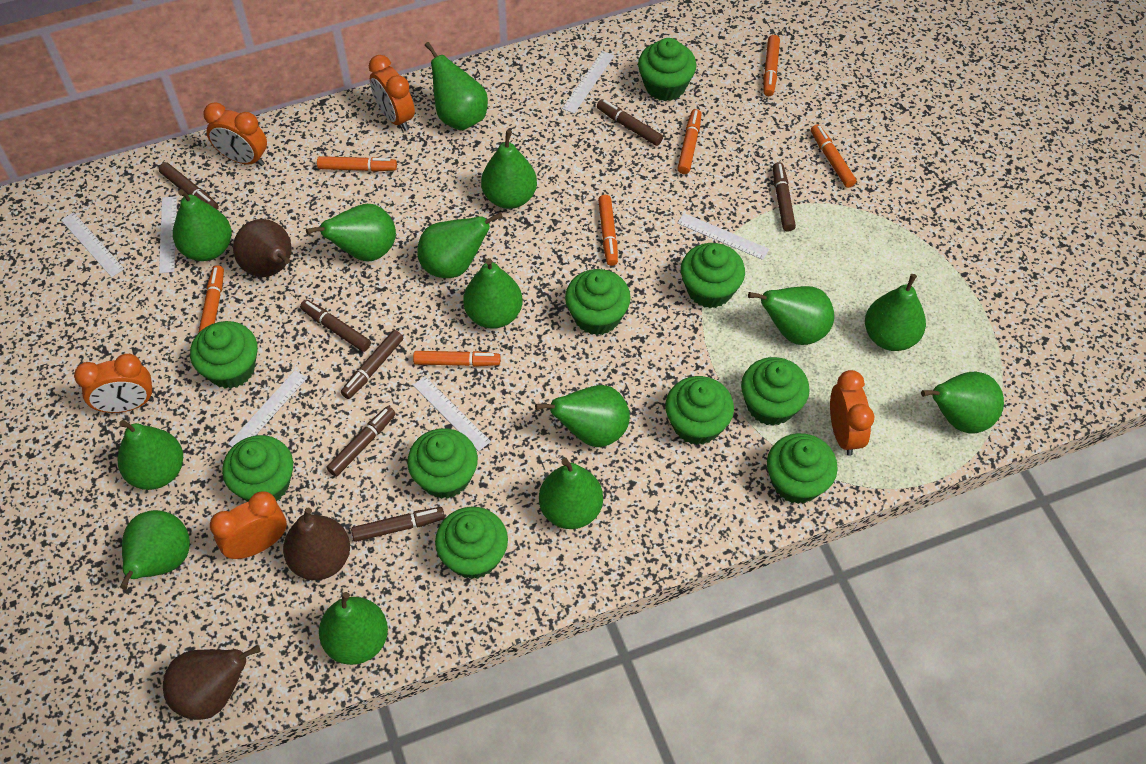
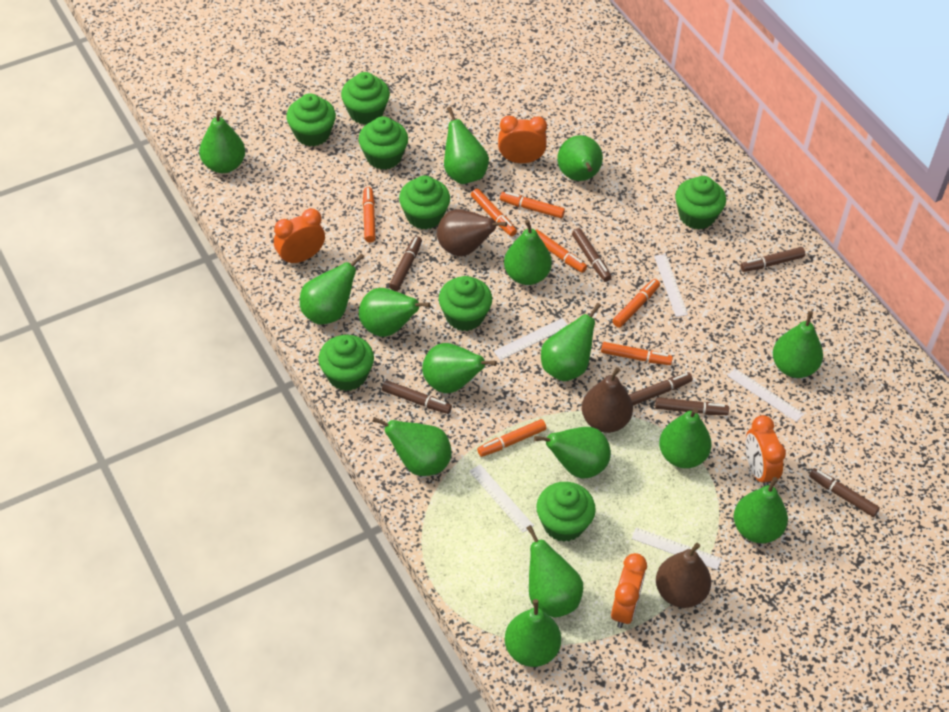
green cupcake: 10 -> 8
green pear: 14 -> 15
orange clock: 5 -> 4
white ruler: 6 -> 5

